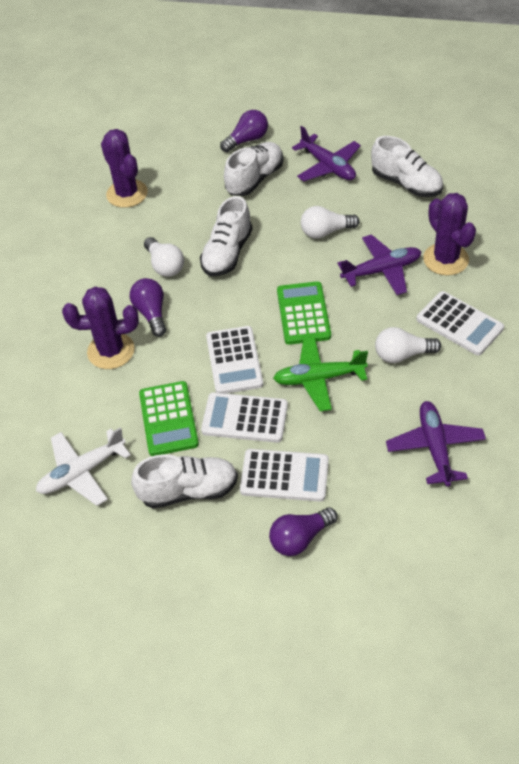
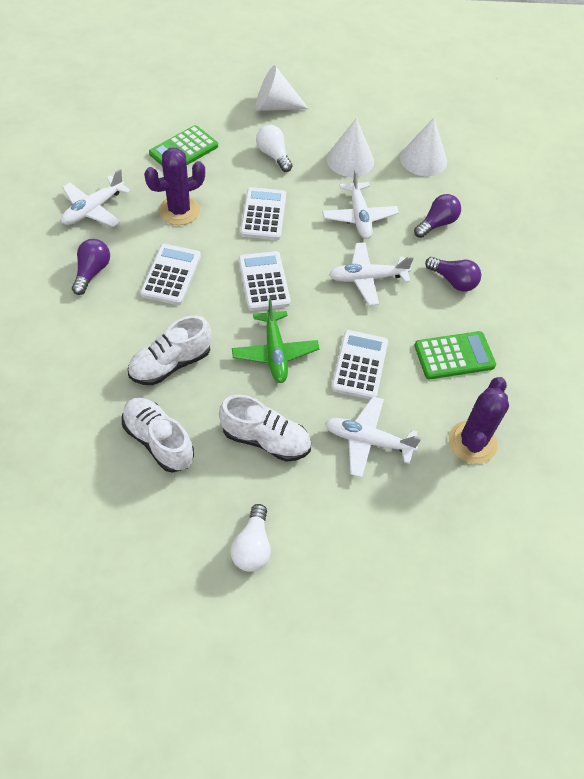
purple cactus: 3 -> 2
purple plane: 3 -> 0
white cone: 0 -> 3
white light bulb: 3 -> 2
white plane: 1 -> 4
white shoe: 4 -> 3

